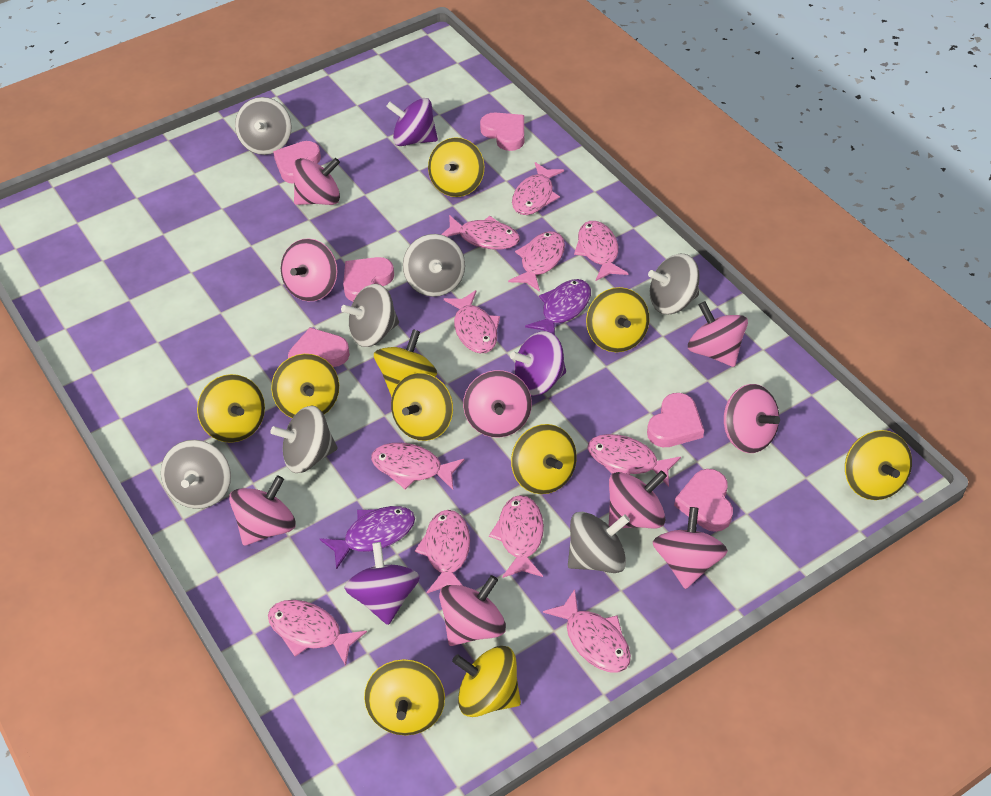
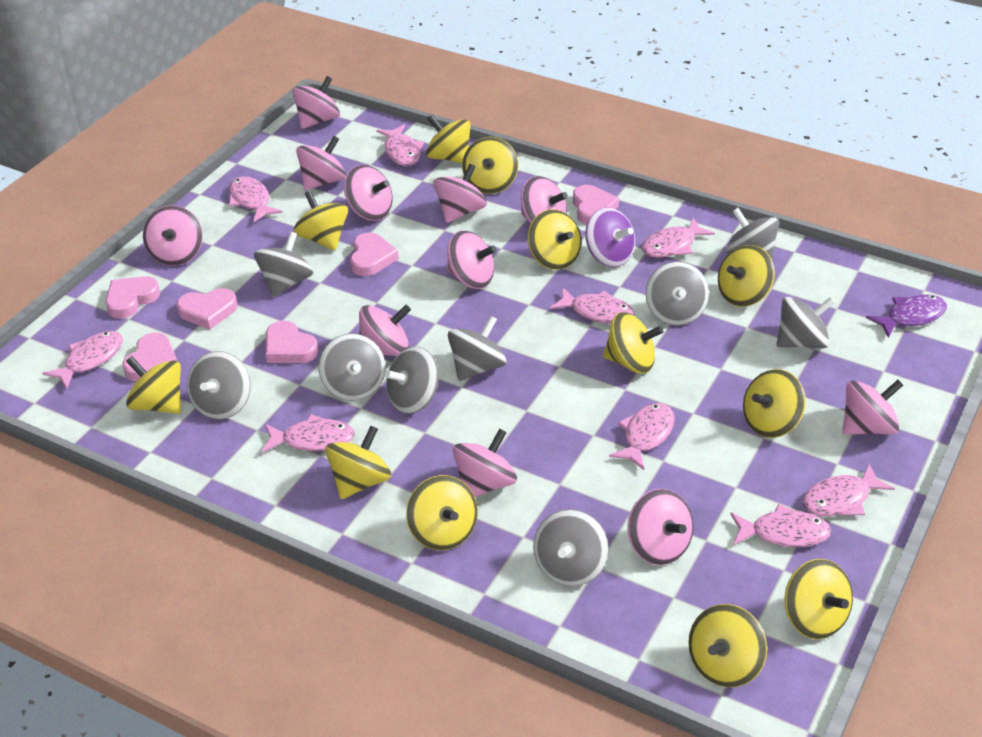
grey spinning top: 7 -> 9
pink fish: 11 -> 9
pink spinning top: 9 -> 11
purple fish: 2 -> 1
purple spinning top: 3 -> 1
yellow spinning top: 10 -> 12

